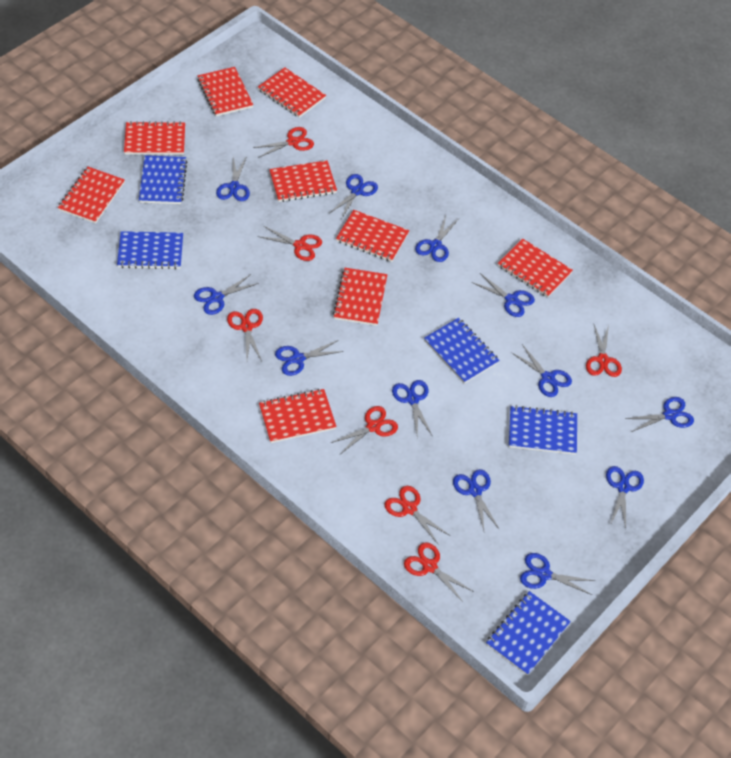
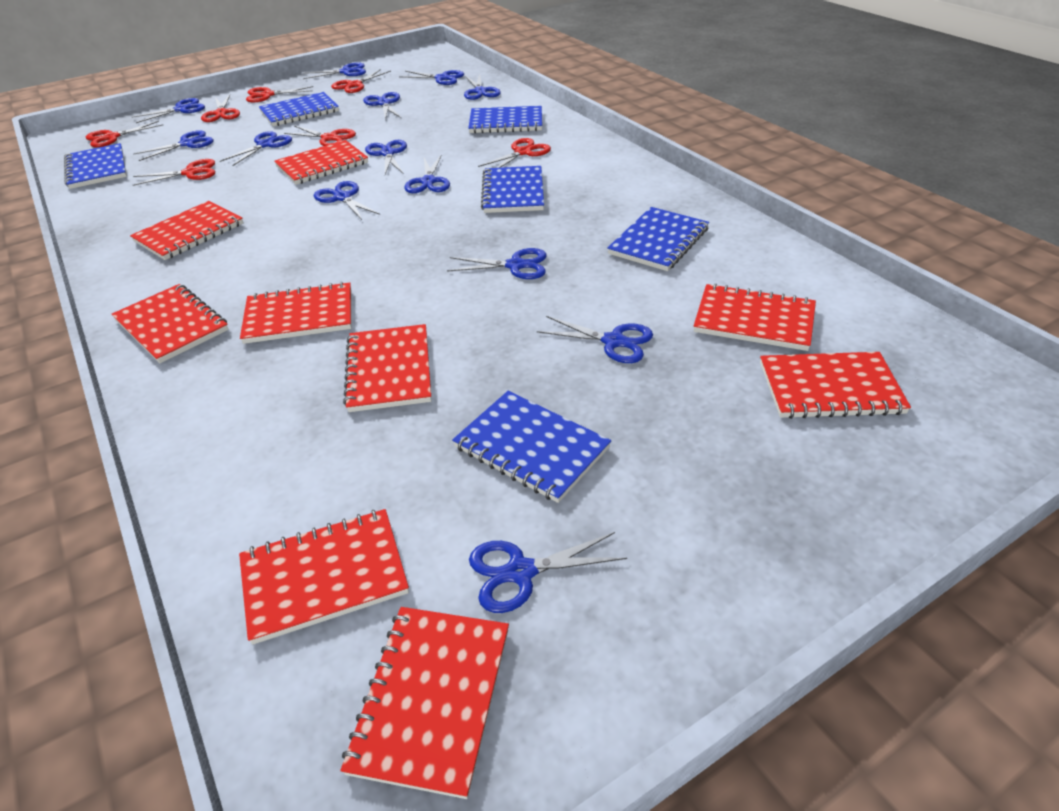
blue notebook: 5 -> 6
blue scissors: 12 -> 13

